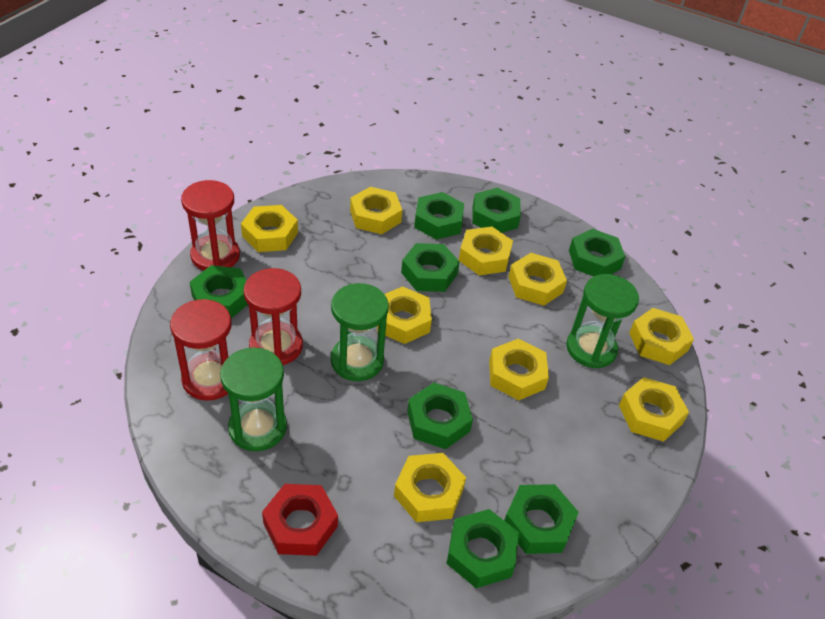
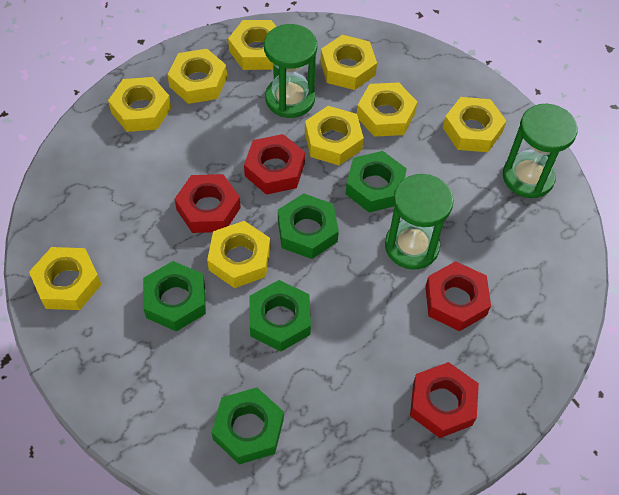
green nut: 8 -> 5
red hourglass: 3 -> 0
red nut: 1 -> 4

